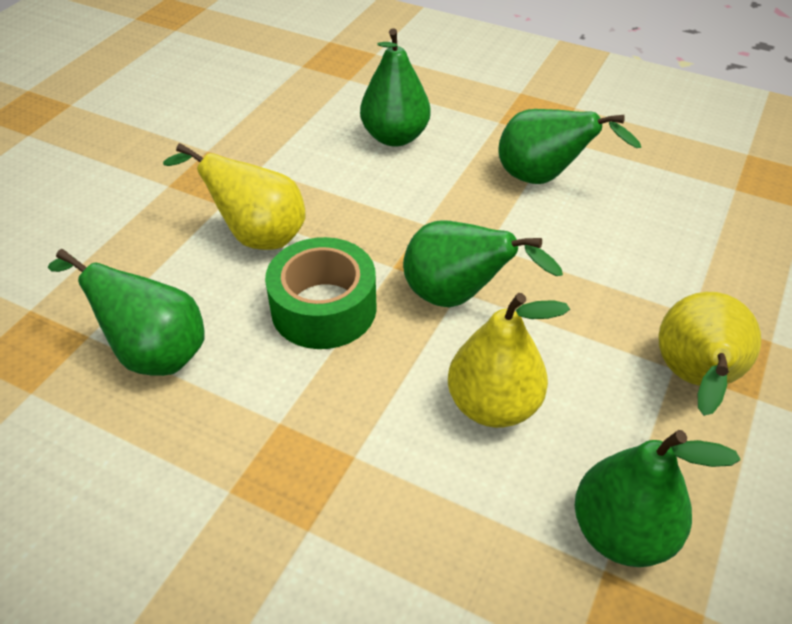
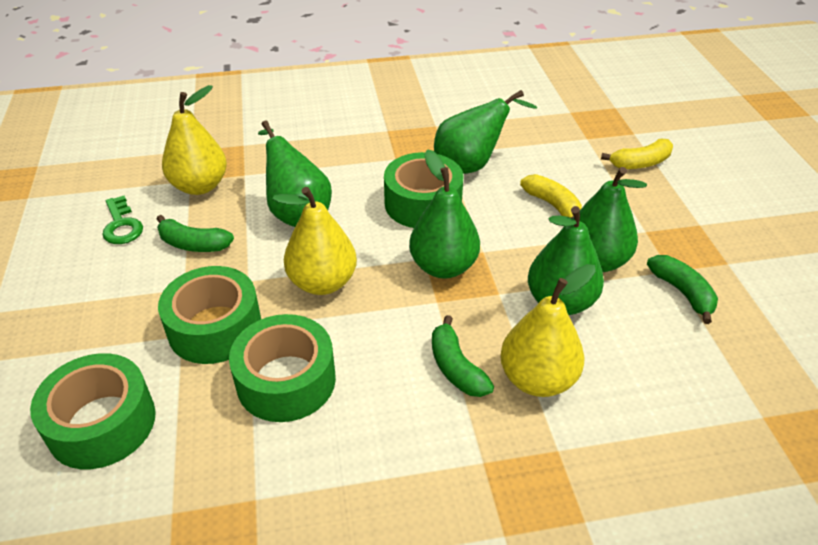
green banana: 0 -> 3
green key: 0 -> 1
green tape: 1 -> 4
yellow banana: 0 -> 2

